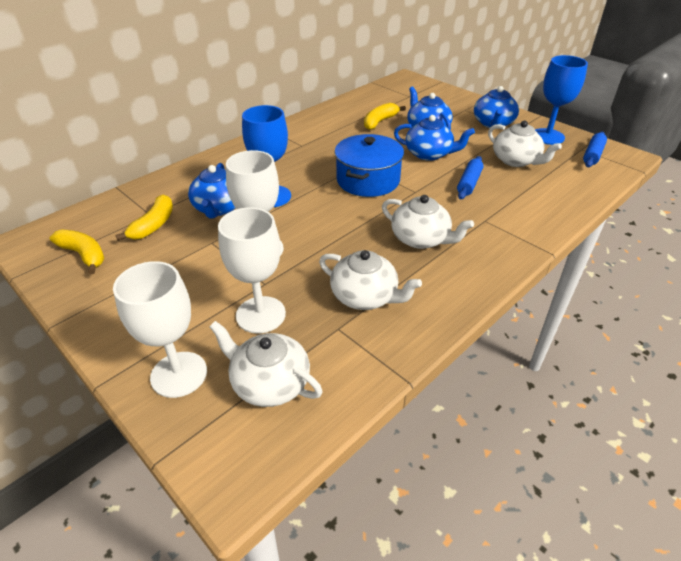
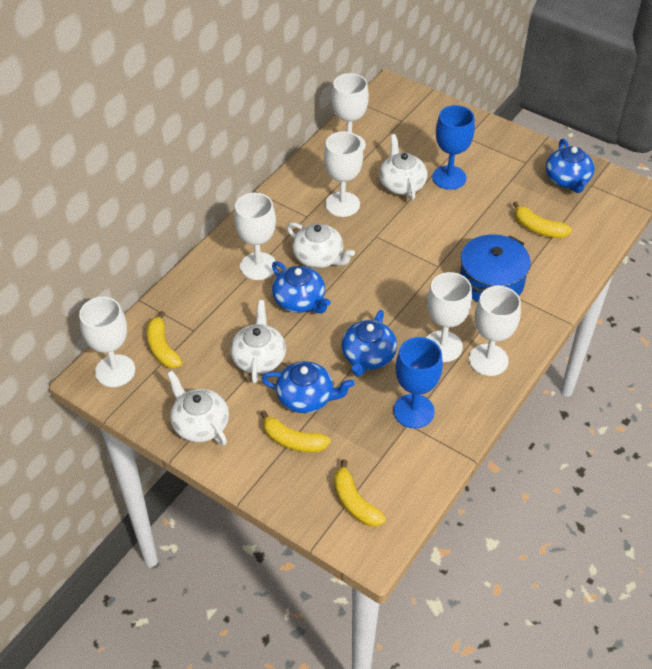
blue rolling pin: 2 -> 0
white goblet: 3 -> 6
yellow banana: 3 -> 4

